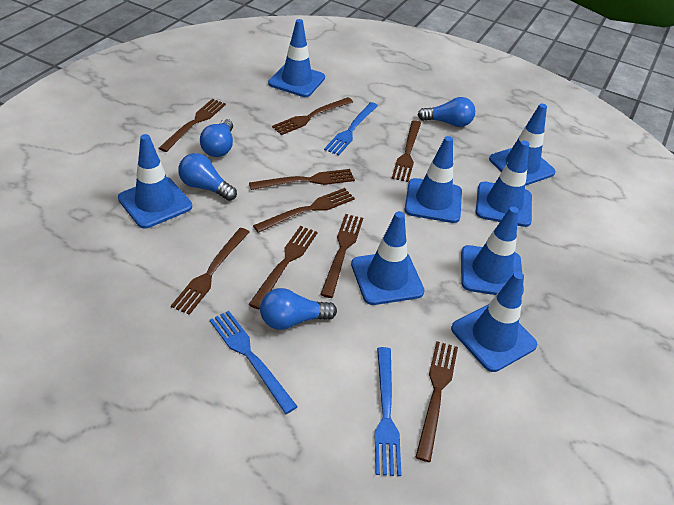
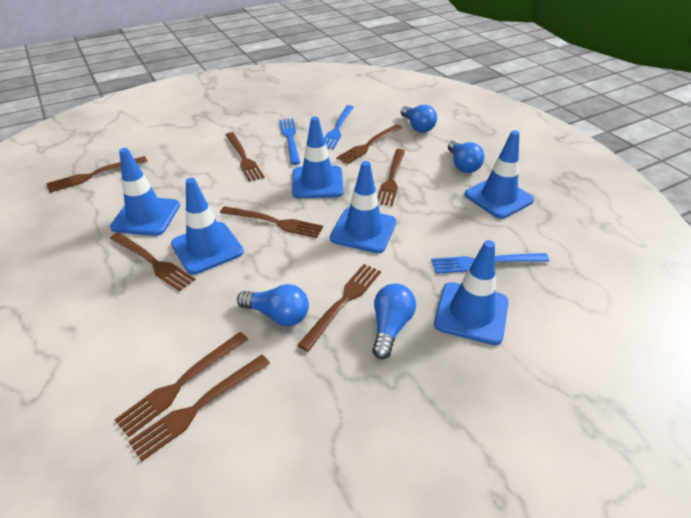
blue traffic cone: 8 -> 6

